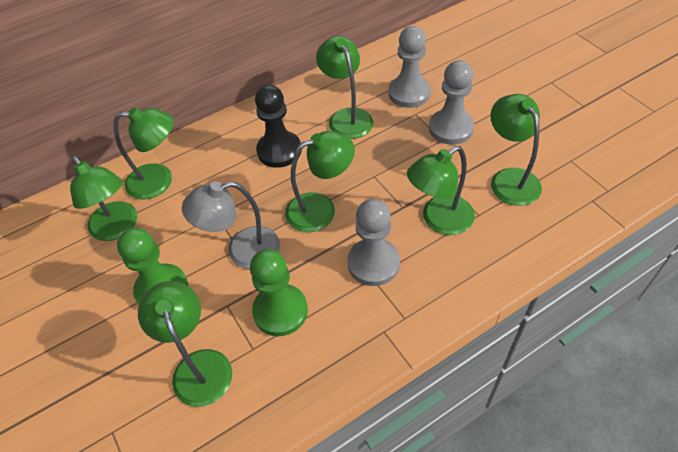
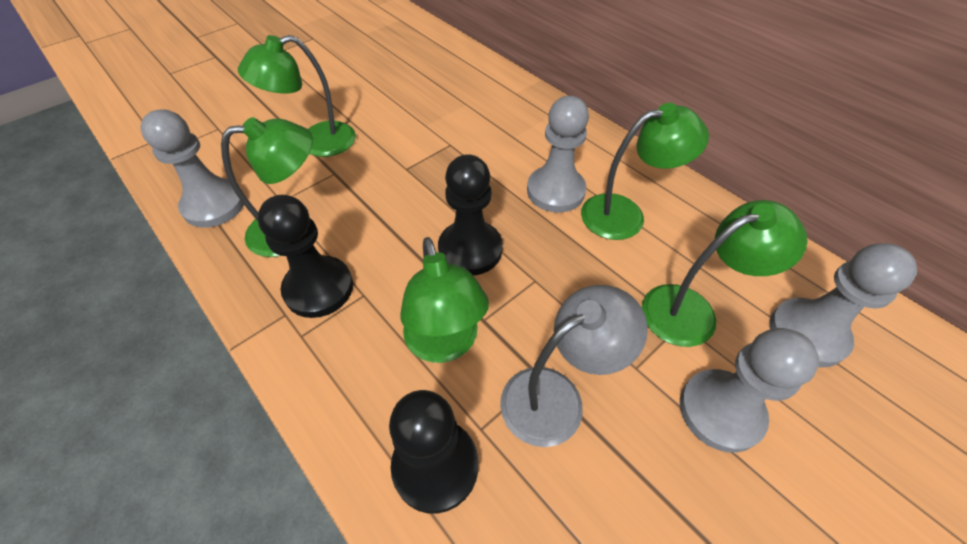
black pawn: 1 -> 3
green lamp: 7 -> 5
green pawn: 2 -> 0
grey pawn: 3 -> 4

